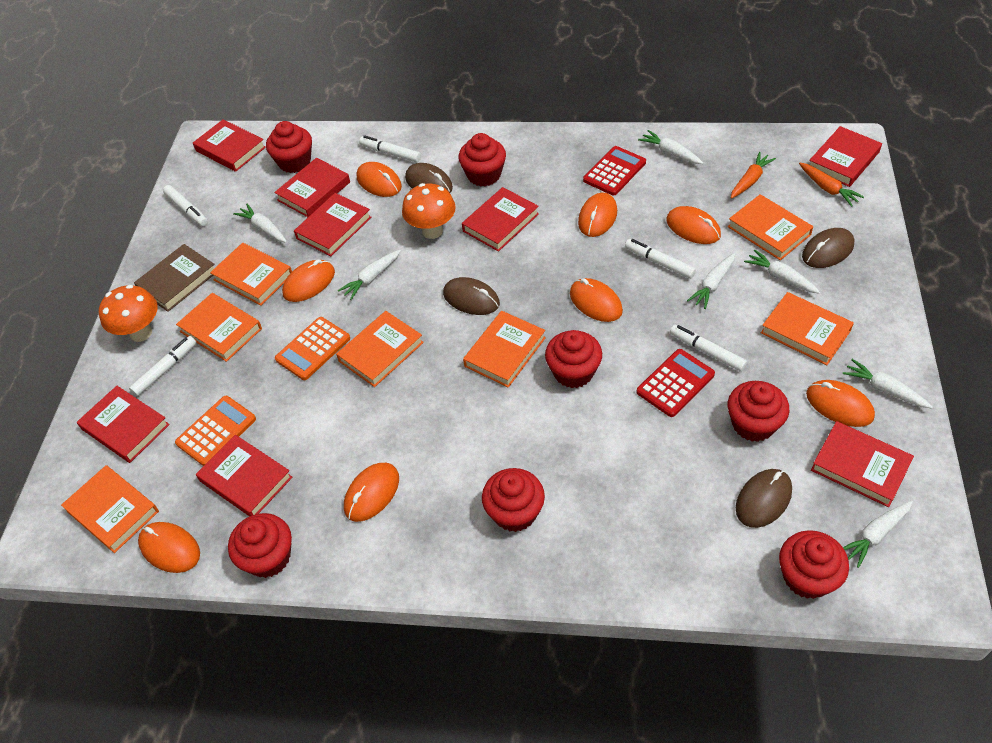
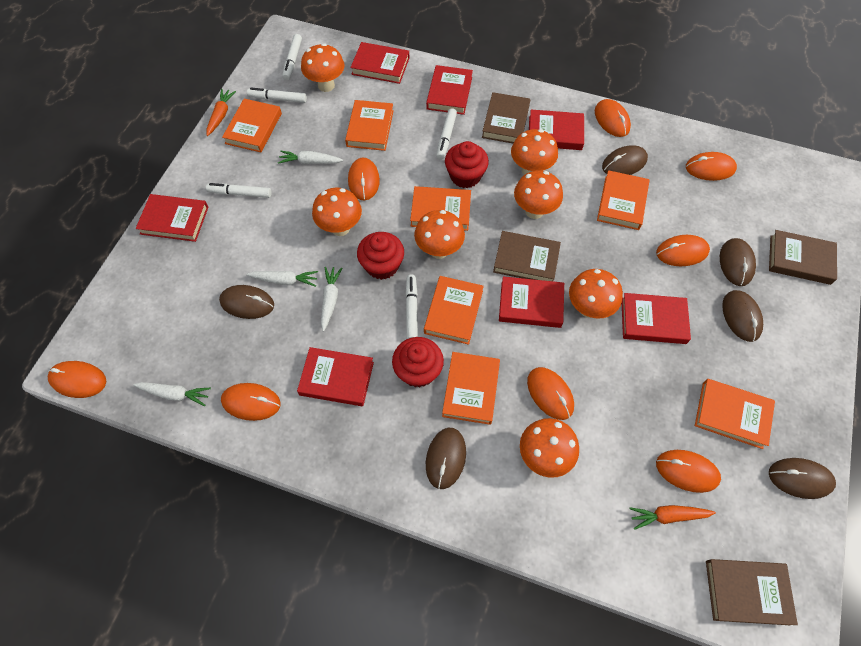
brown book: 1 -> 4
brown mouse: 4 -> 6
orange calculator: 2 -> 0
orange mushroom: 2 -> 7
red book: 8 -> 7
red calculator: 2 -> 0
red cupcake: 7 -> 3
white carrot: 7 -> 4

